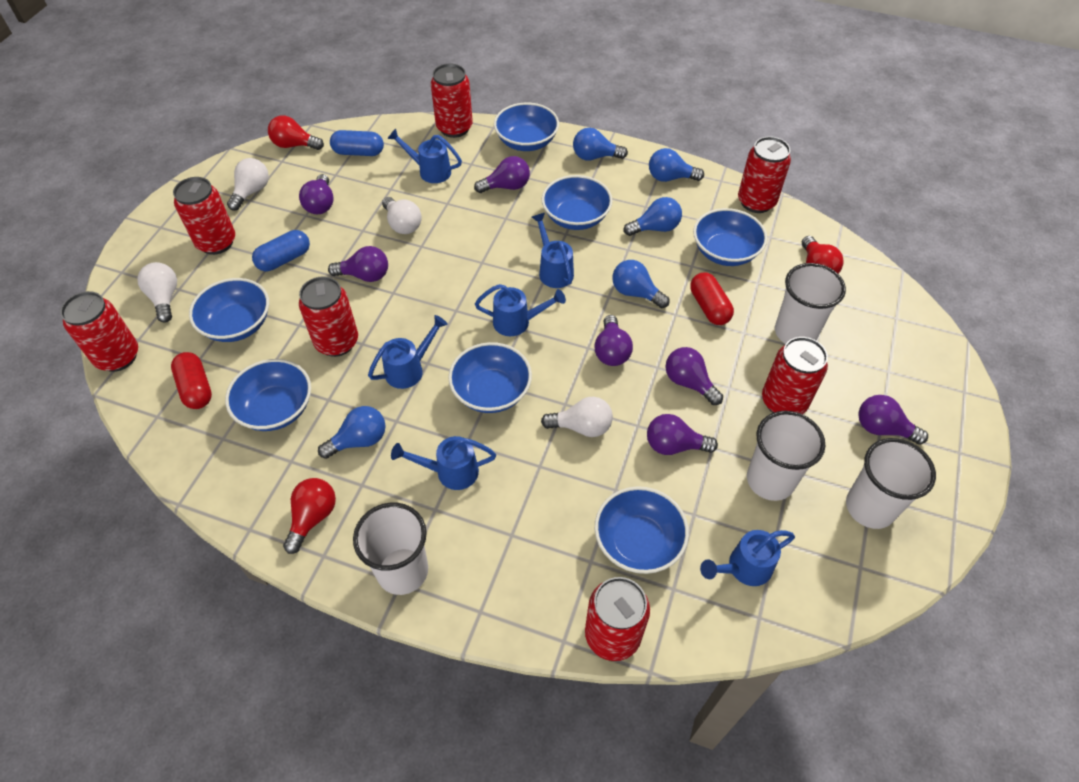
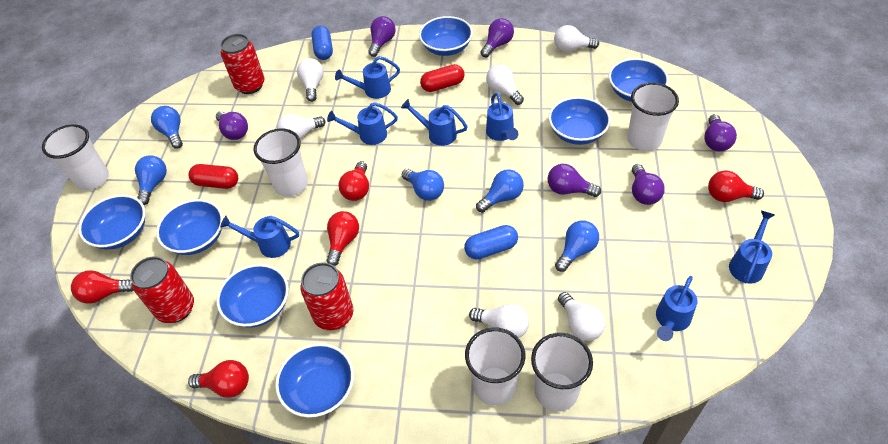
blue watering can: 6 -> 7
purple light bulb: 7 -> 6
red can: 7 -> 3
red light bulb: 3 -> 5
white cup: 4 -> 5
white light bulb: 4 -> 6

